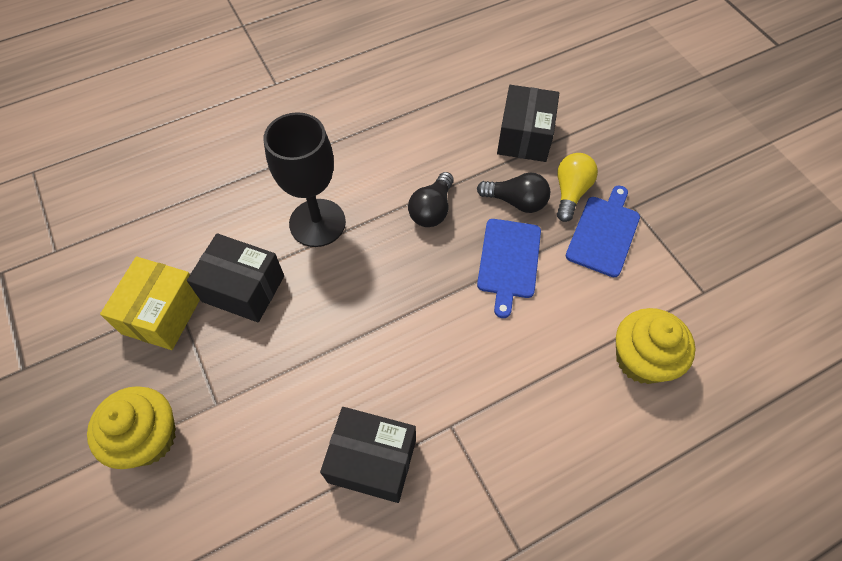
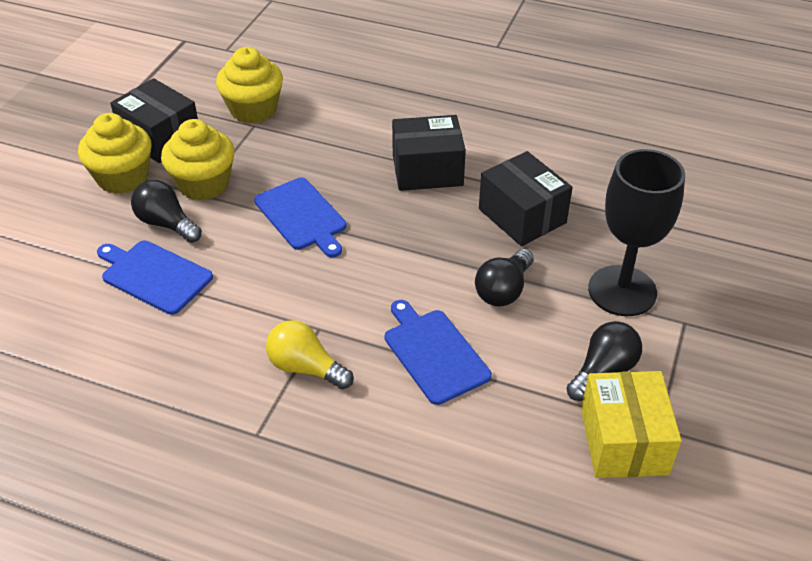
black light bulb: 2 -> 3
blue cutting board: 2 -> 3
yellow cupcake: 2 -> 3

